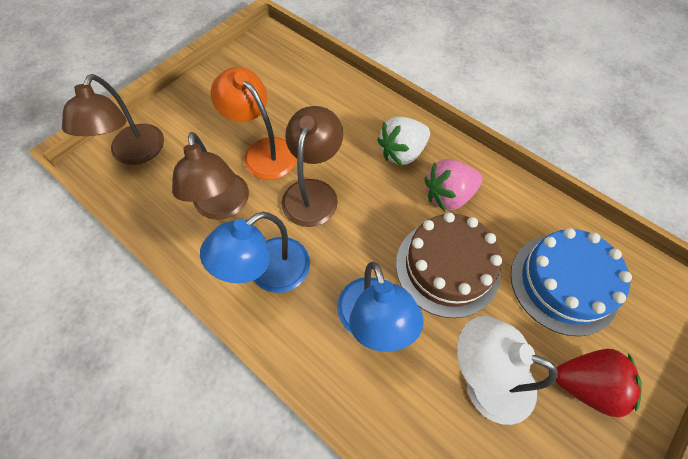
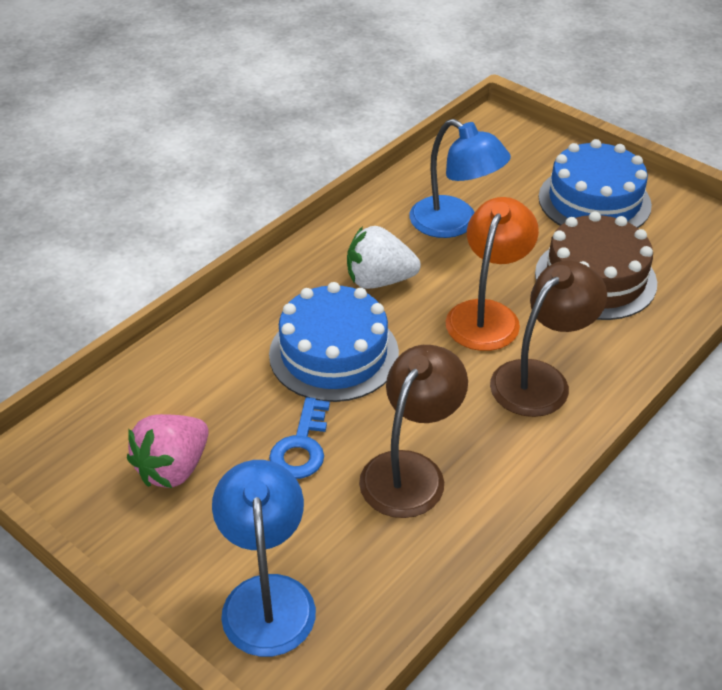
blue cake: 1 -> 2
blue key: 0 -> 1
brown lamp: 3 -> 2
red strawberry: 1 -> 0
white lamp: 1 -> 0

